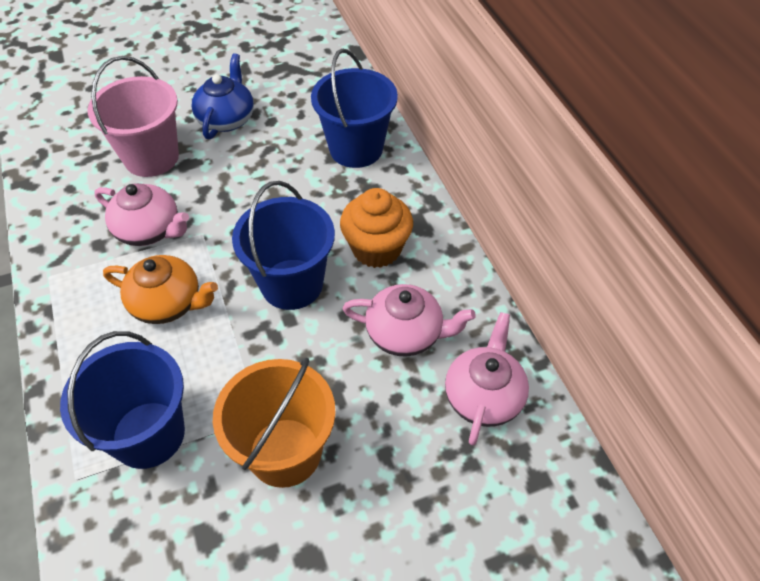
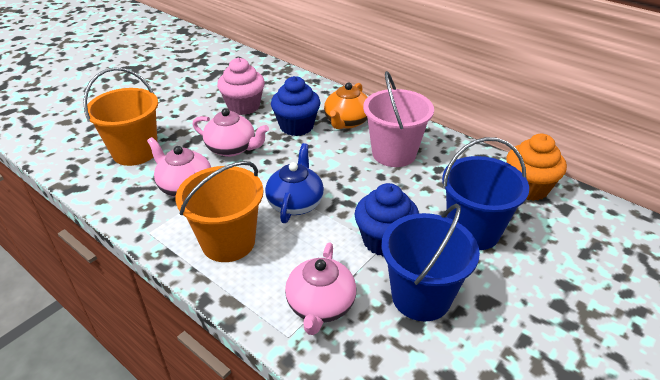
blue bucket: 3 -> 2
blue cupcake: 0 -> 2
orange bucket: 1 -> 2
pink cupcake: 0 -> 1

